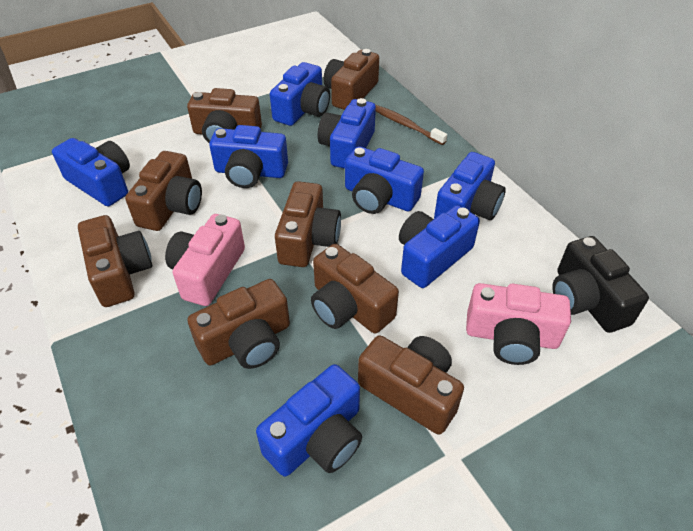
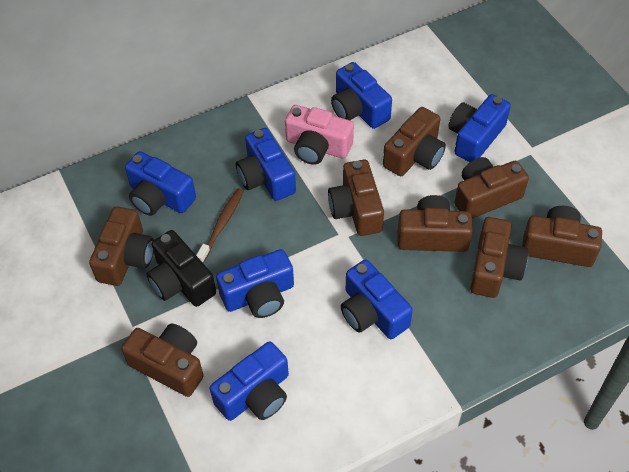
blue camera: 8 -> 7
pink camera: 2 -> 1

